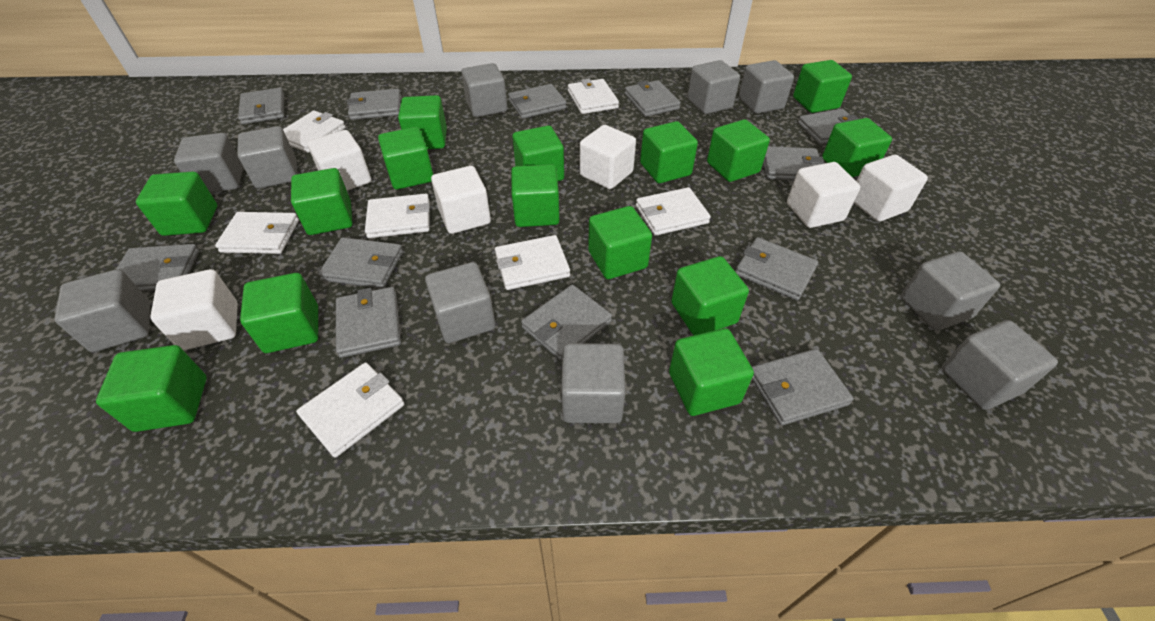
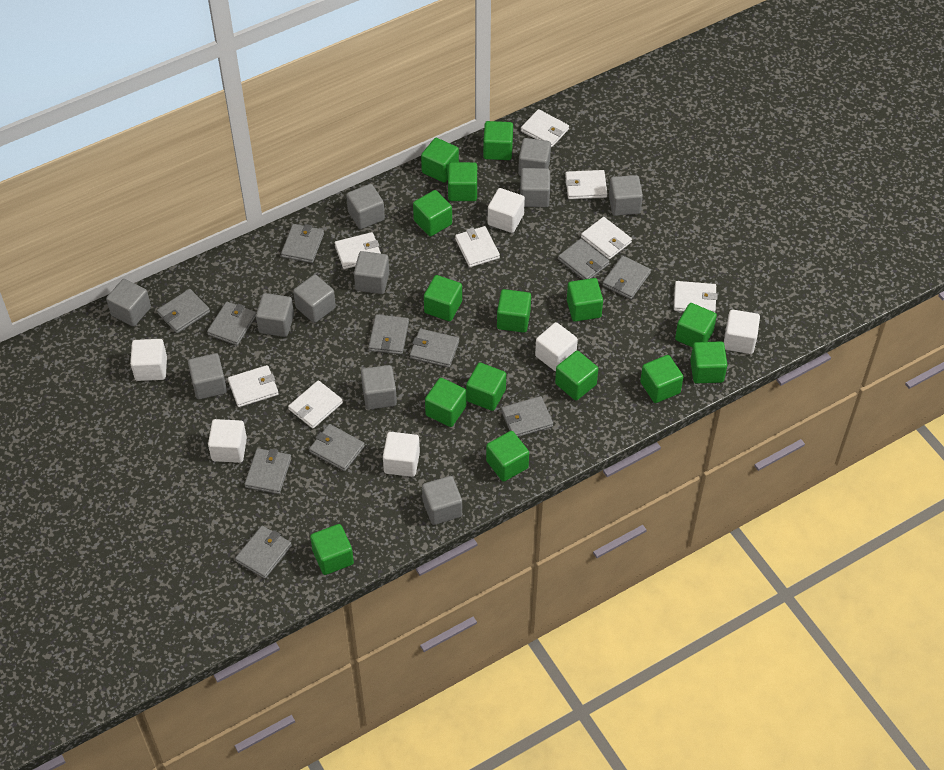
grey cube: 10 -> 11
grey wallet: 12 -> 11
white wallet: 7 -> 8

